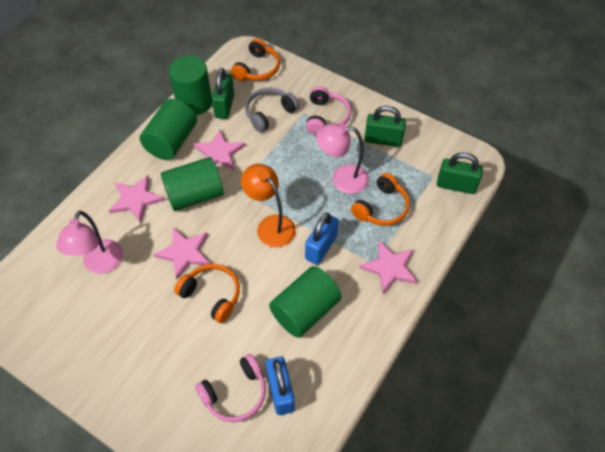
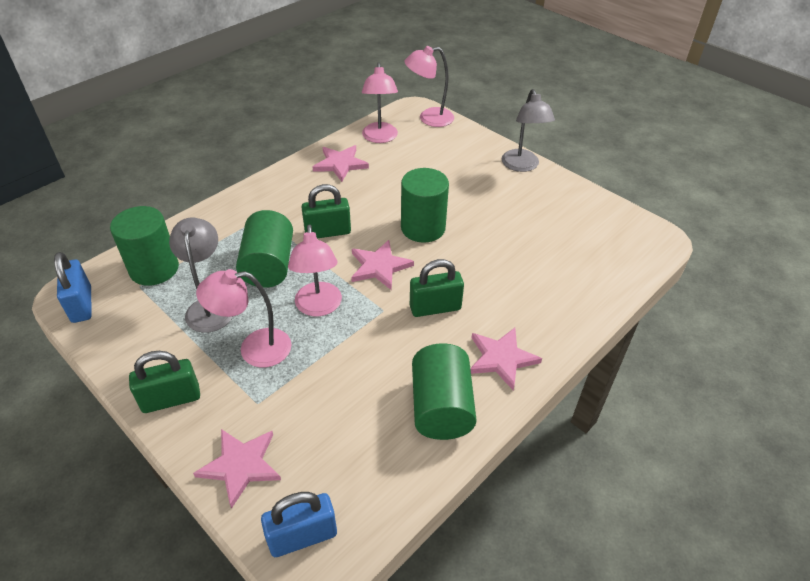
grey headphones: 1 -> 0
grey lamp: 0 -> 2
orange headphones: 3 -> 0
orange lamp: 1 -> 0
pink headphones: 2 -> 0
pink lamp: 2 -> 4

